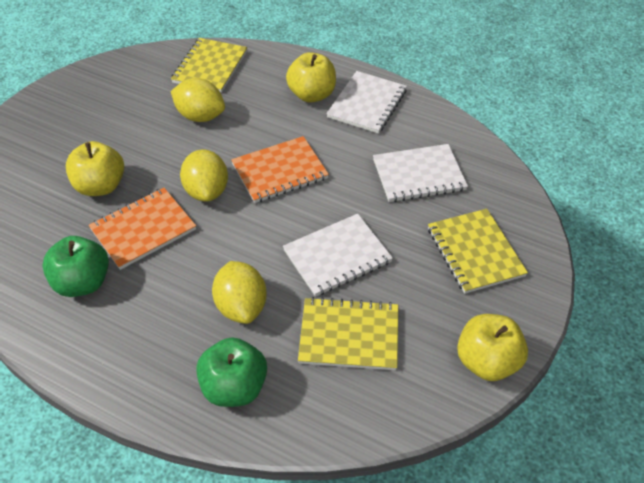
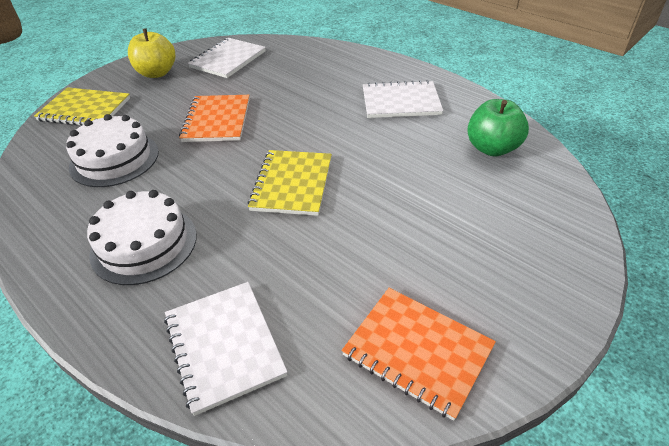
green apple: 2 -> 1
white cake: 0 -> 2
yellow apple: 3 -> 1
yellow lemon: 3 -> 0
yellow notebook: 3 -> 2

